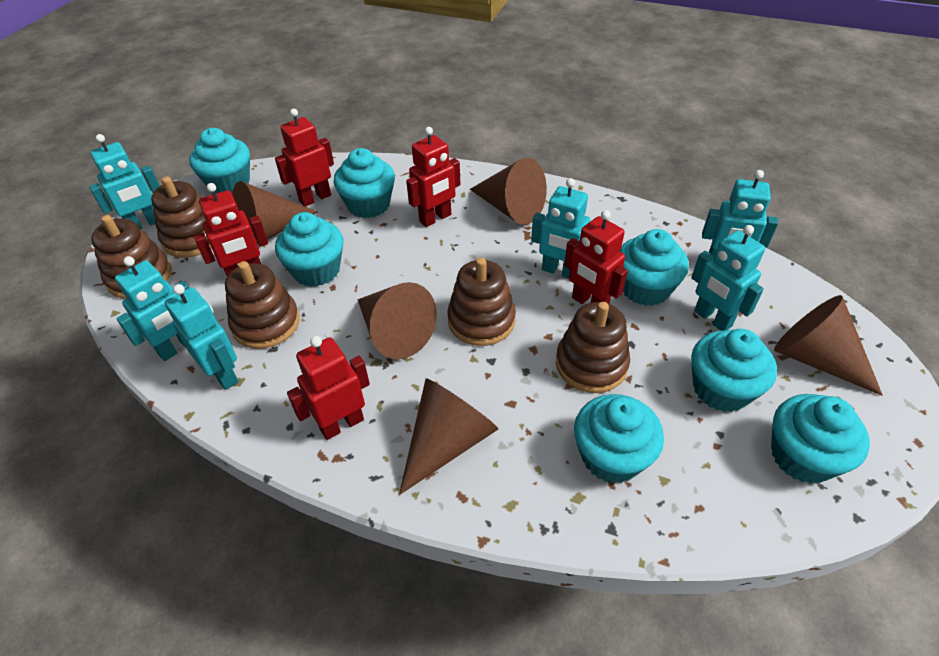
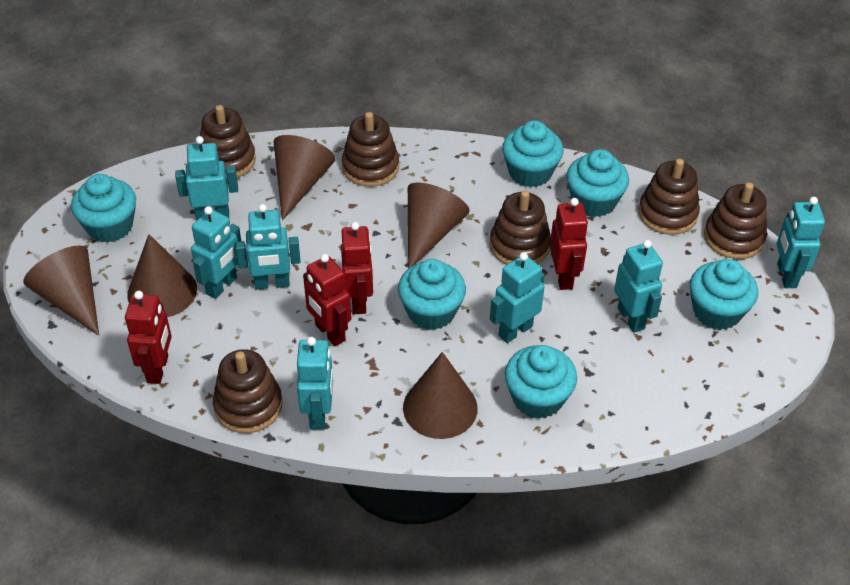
brown stacking toy: 5 -> 6
red robot: 5 -> 4
turquoise cupcake: 7 -> 6
turquoise robot: 6 -> 7

